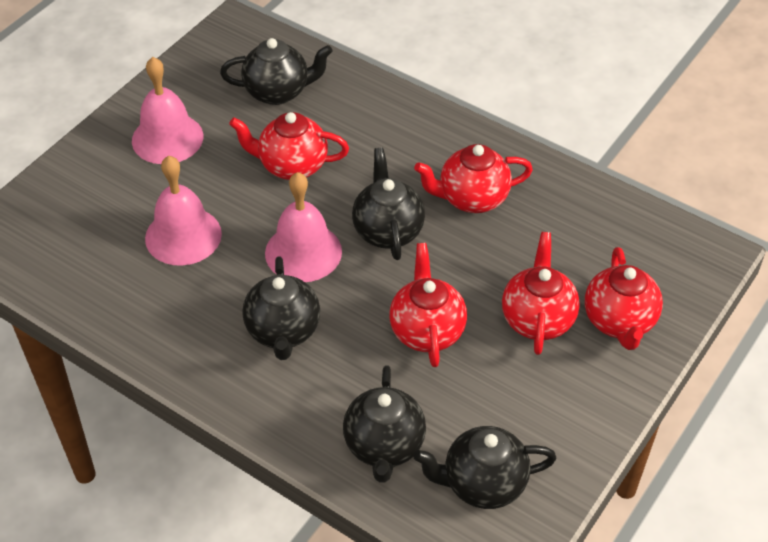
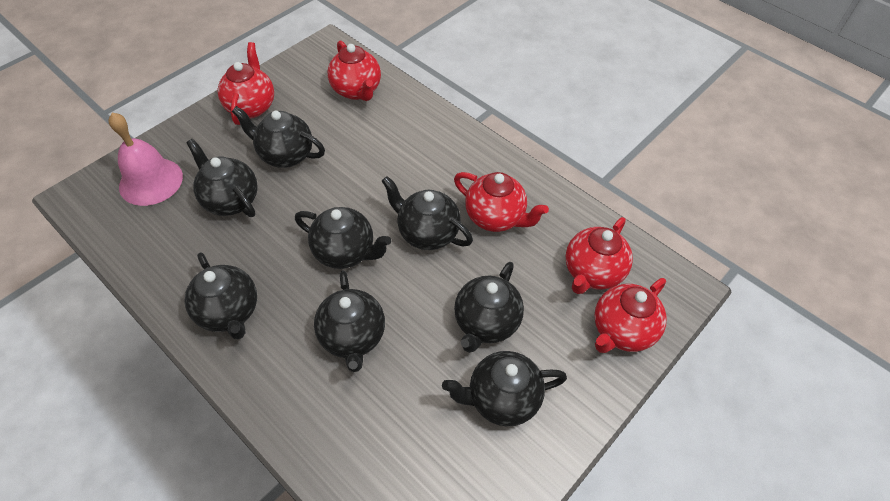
black teapot: 5 -> 8
pink bell: 3 -> 1

